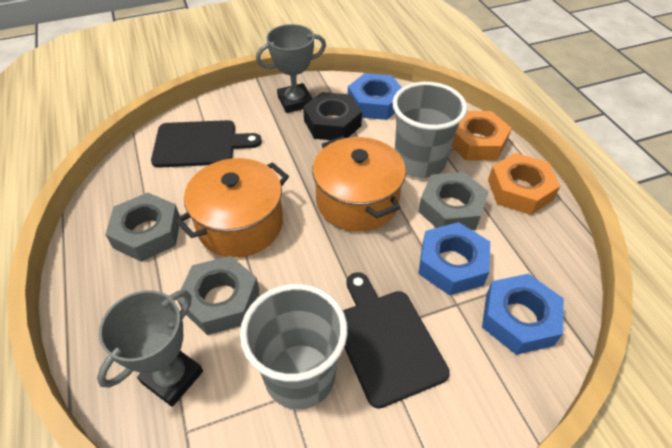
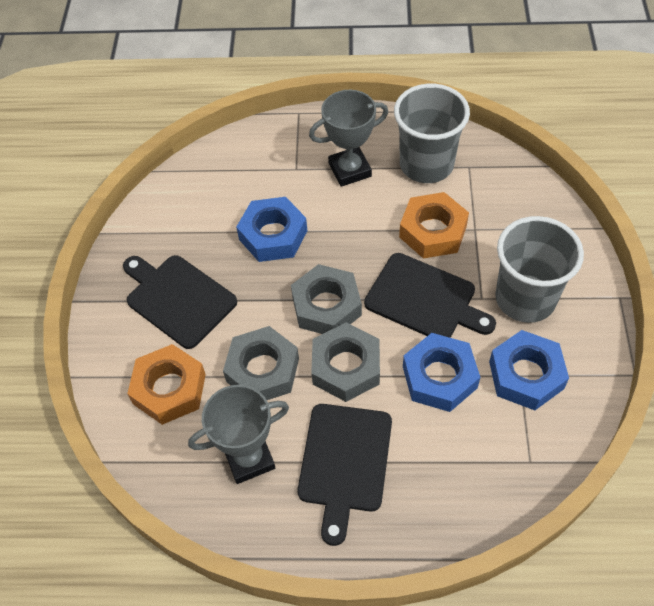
black cutting board: 2 -> 3
black nut: 1 -> 0
orange pot: 2 -> 0

